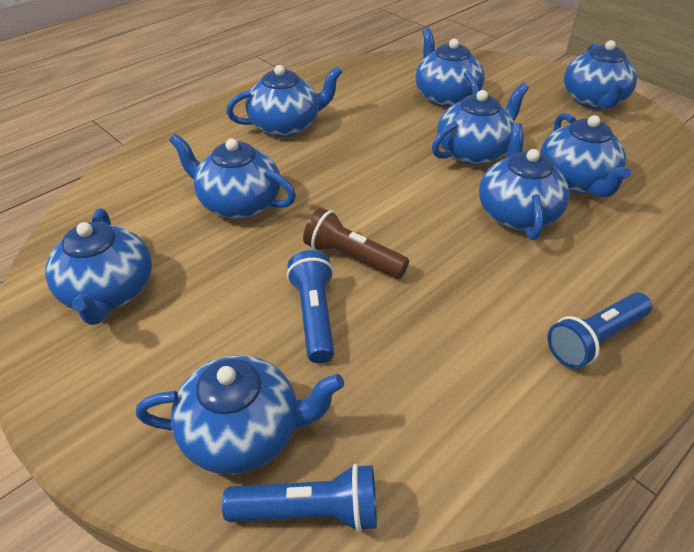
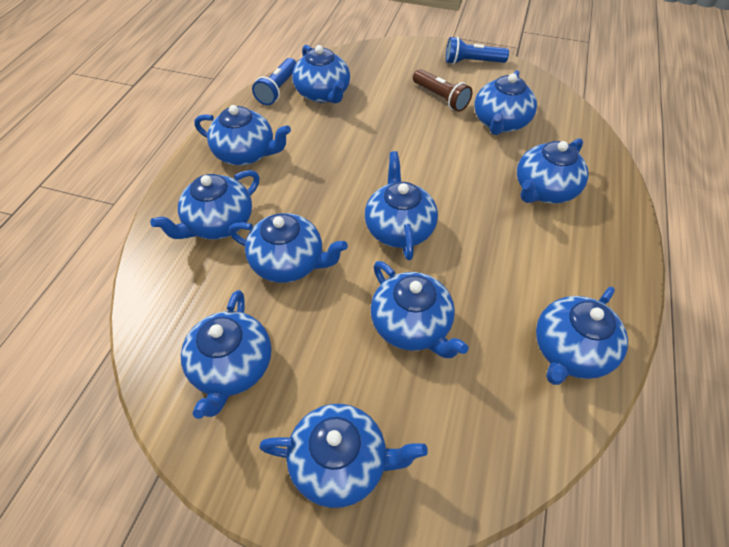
blue flashlight: 3 -> 2
blue teapot: 9 -> 11

